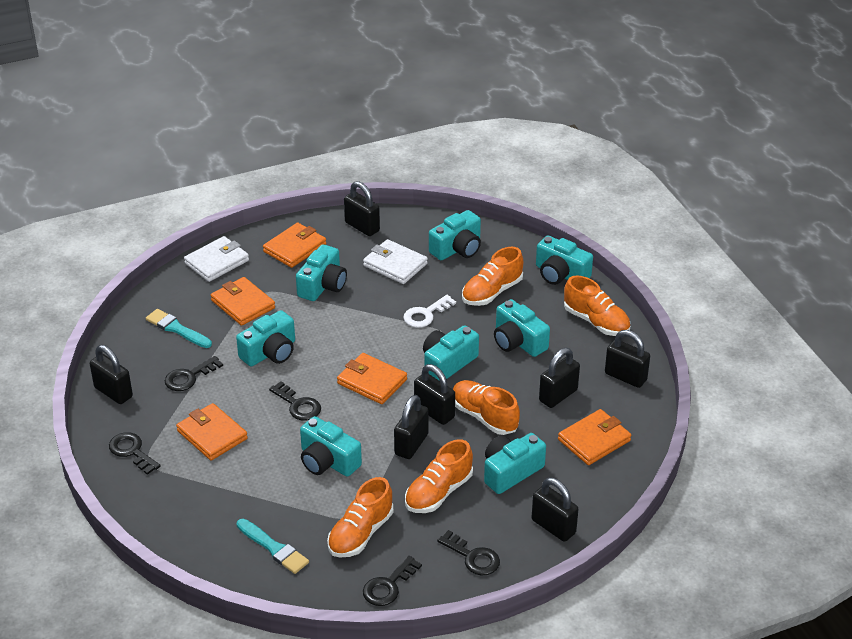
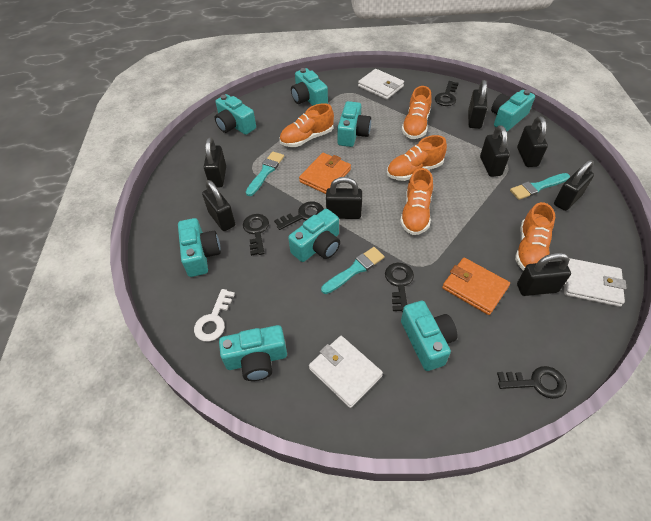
black padlock: 7 -> 8
orange wallet: 5 -> 2
turquoise brush: 2 -> 3
white wallet: 2 -> 3

